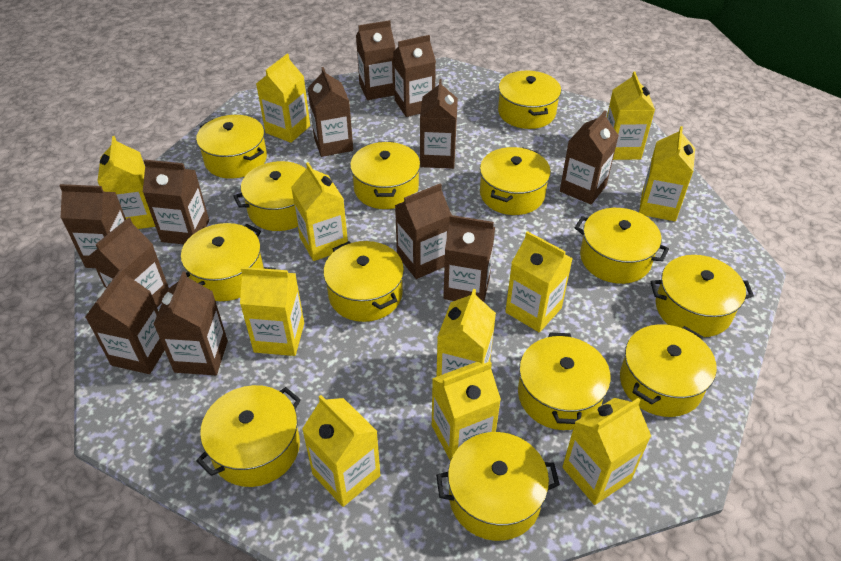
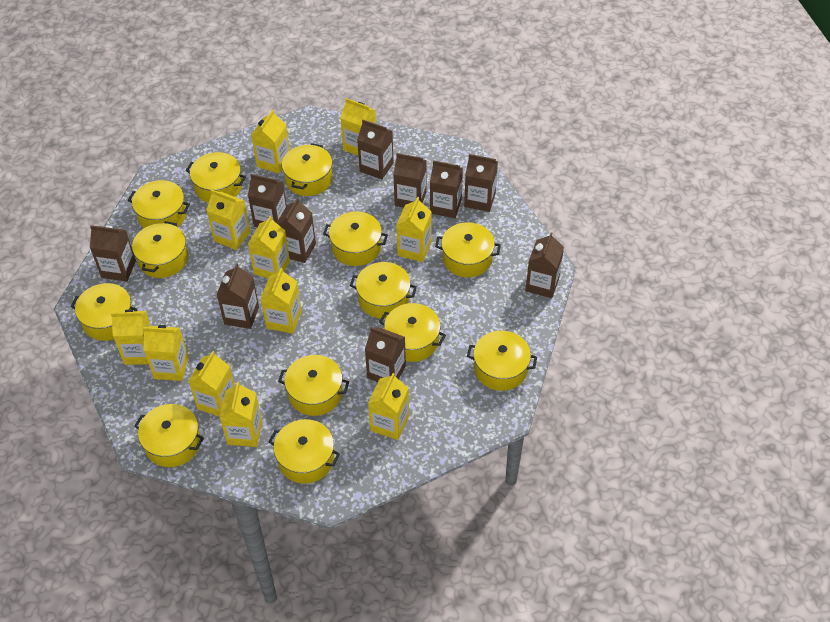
brown carton: 12 -> 10

